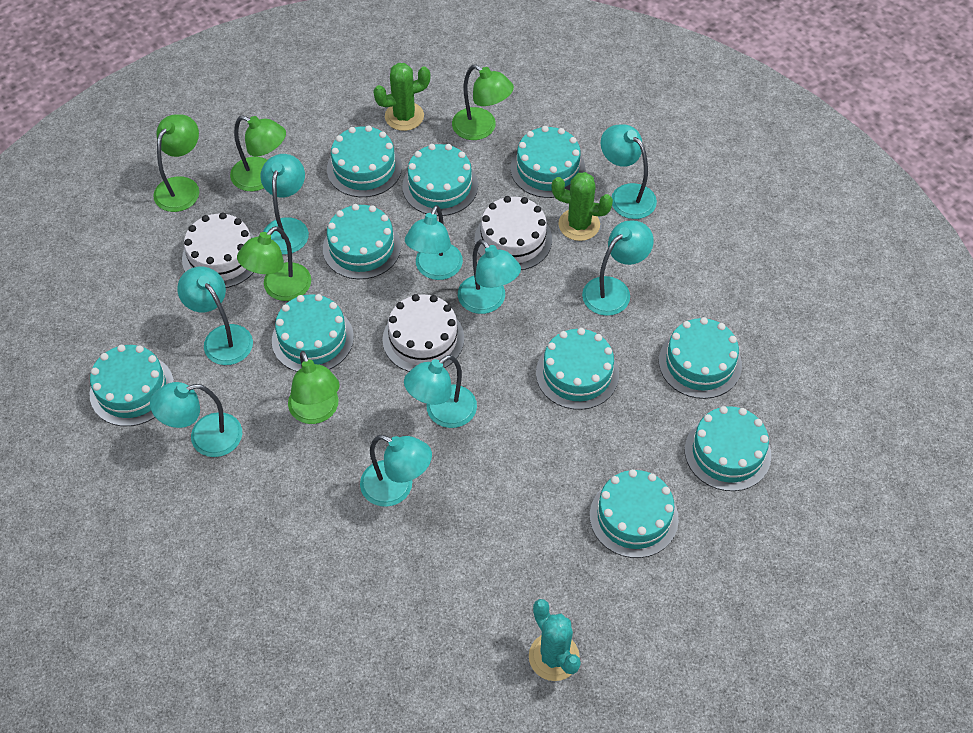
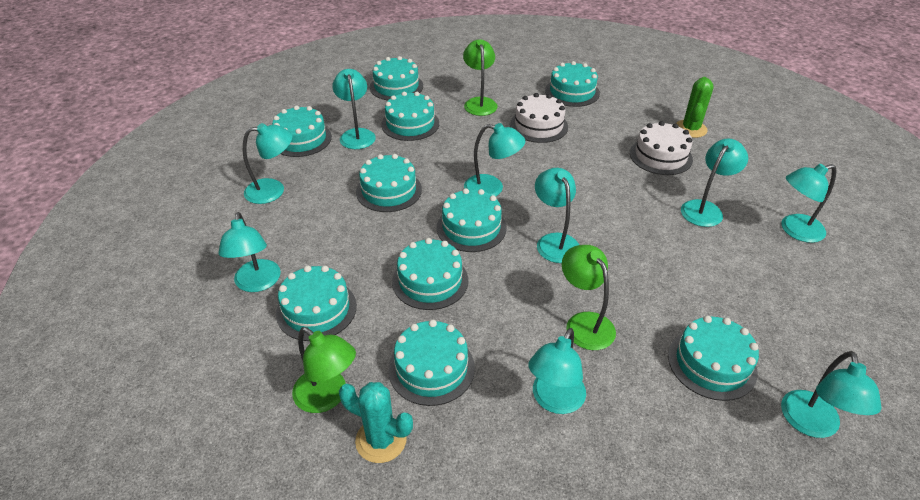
green cactus: 2 -> 1
green lamp: 5 -> 3
white cake: 3 -> 2

